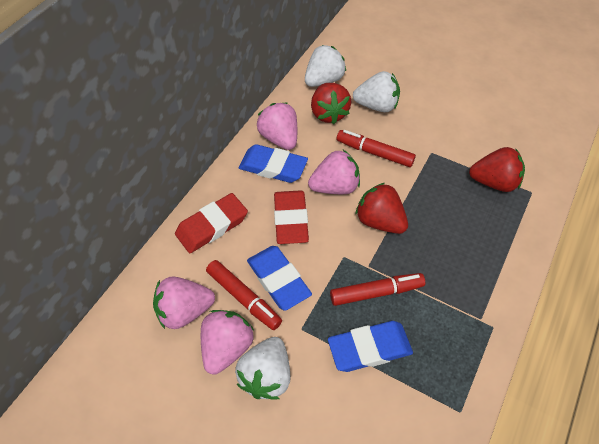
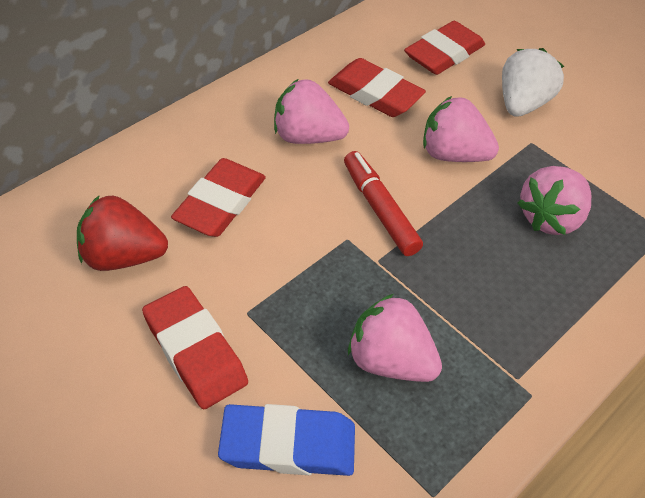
blue eraser: 3 -> 1
red eraser: 2 -> 4
red marker: 3 -> 1
red strawberry: 3 -> 1
white strawberry: 3 -> 1

